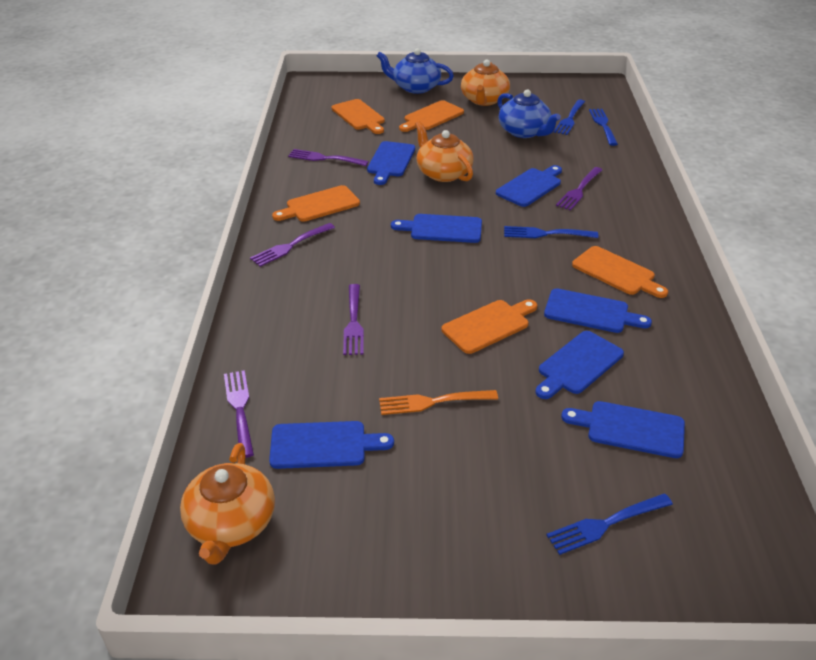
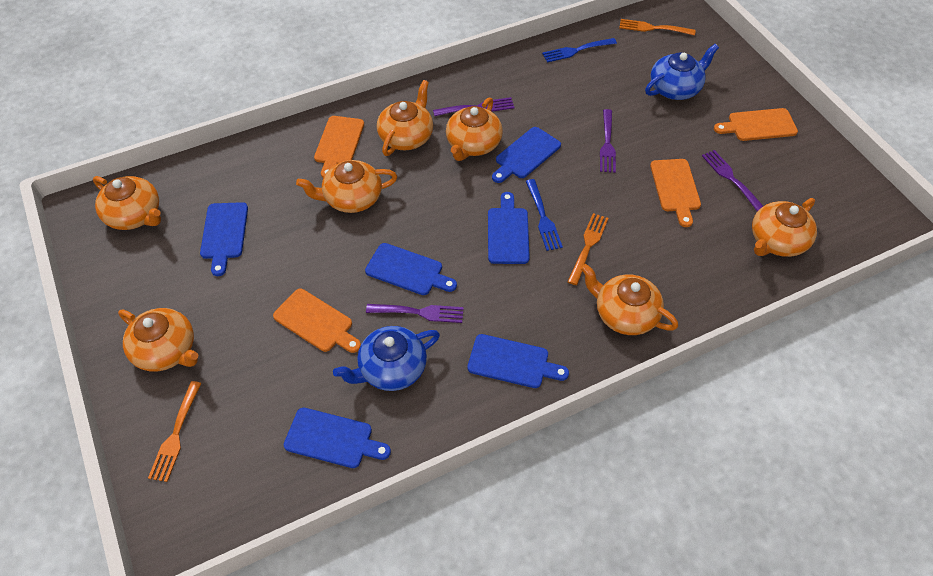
blue cutting board: 7 -> 6
blue fork: 4 -> 2
orange cutting board: 5 -> 4
orange fork: 1 -> 3
orange teapot: 3 -> 7
purple fork: 5 -> 4

